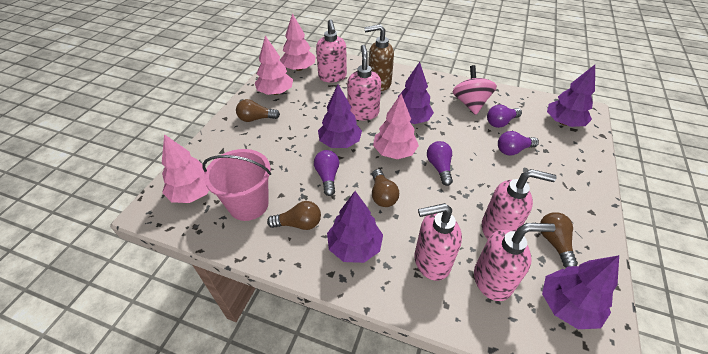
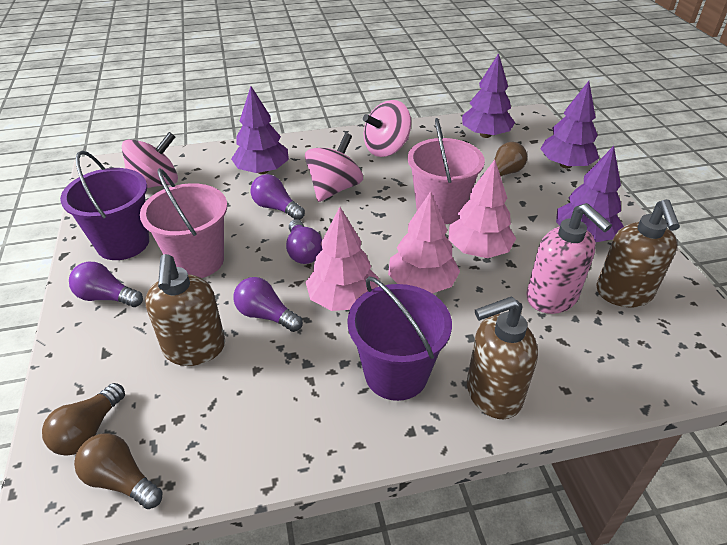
brown light bulb: 4 -> 3
brown soap dispenser: 1 -> 3
pink bucket: 1 -> 2
pink soap dispenser: 5 -> 1
pink spinning top: 1 -> 3
pink tree: 4 -> 3
purple bucket: 0 -> 2
purple tree: 5 -> 4

